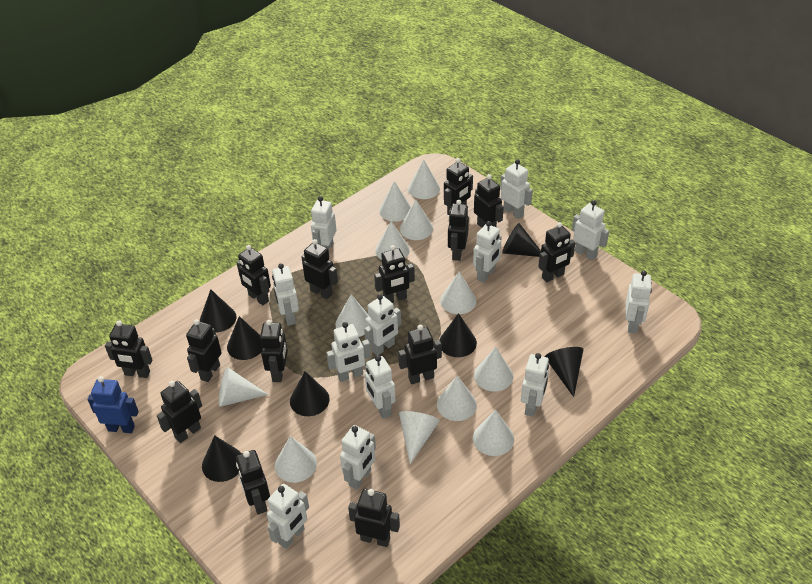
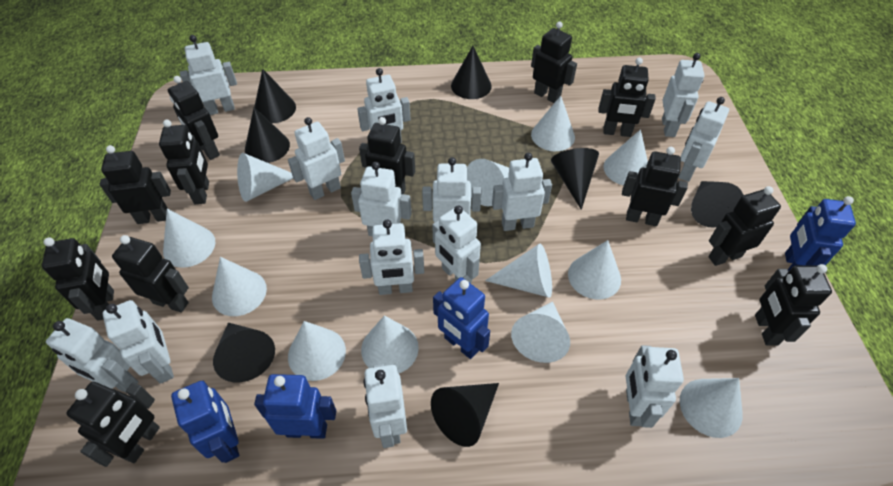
black robot: 14 -> 12
blue robot: 1 -> 4
white robot: 12 -> 14

